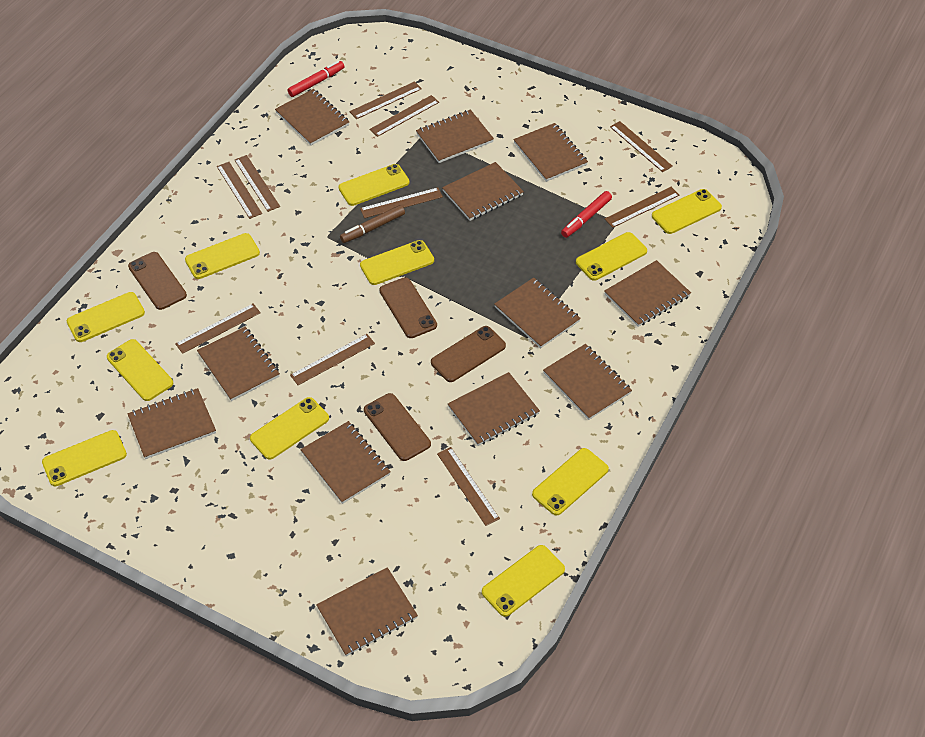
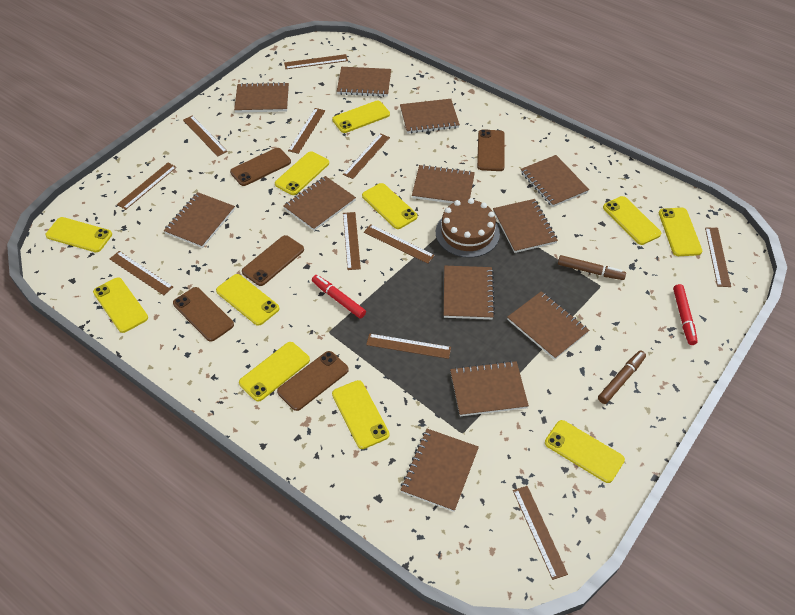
brown cake: 0 -> 1
brown marker: 1 -> 2
brown phone: 4 -> 5
brown ruler: 10 -> 11

